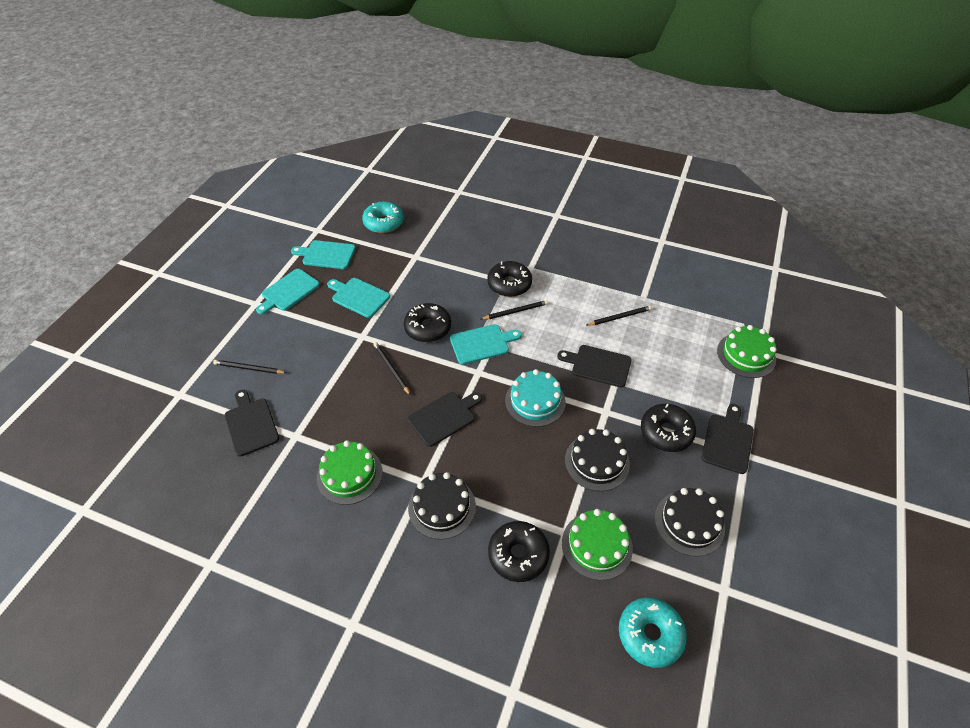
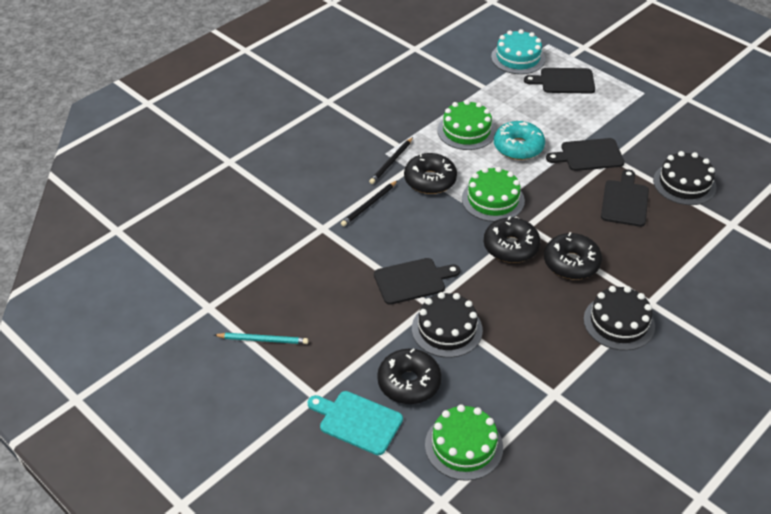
black pencil: 4 -> 2
turquoise cutting board: 4 -> 1
turquoise donut: 2 -> 1
turquoise pencil: 0 -> 1

